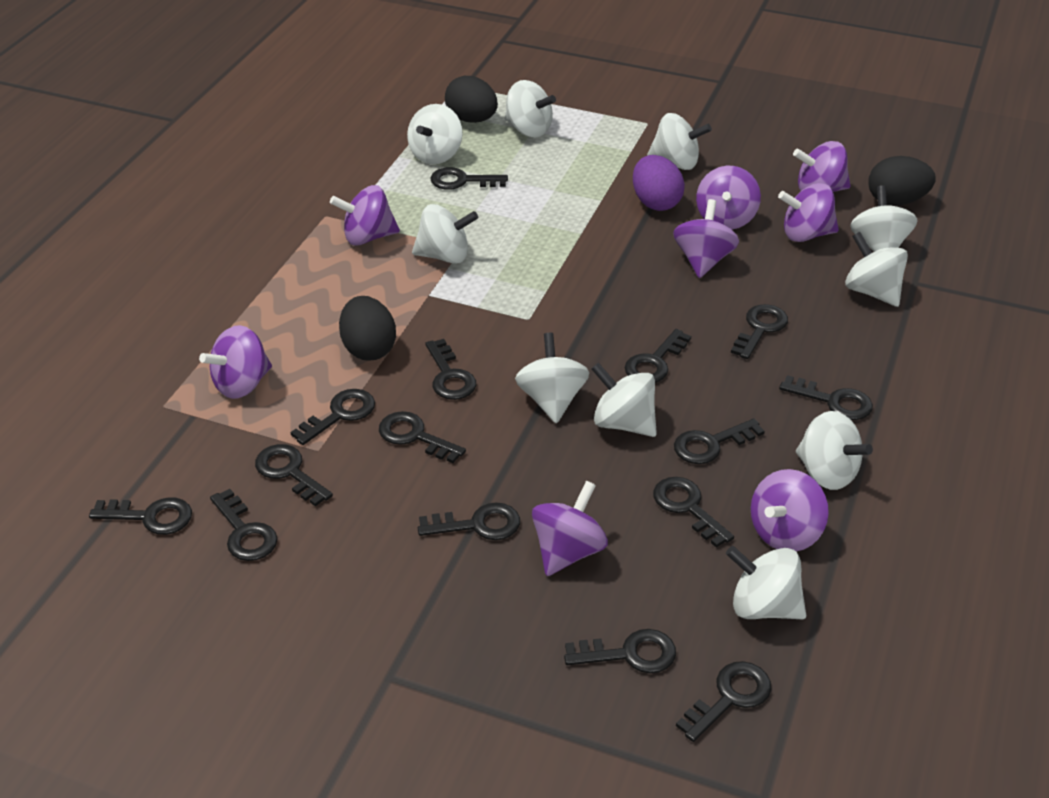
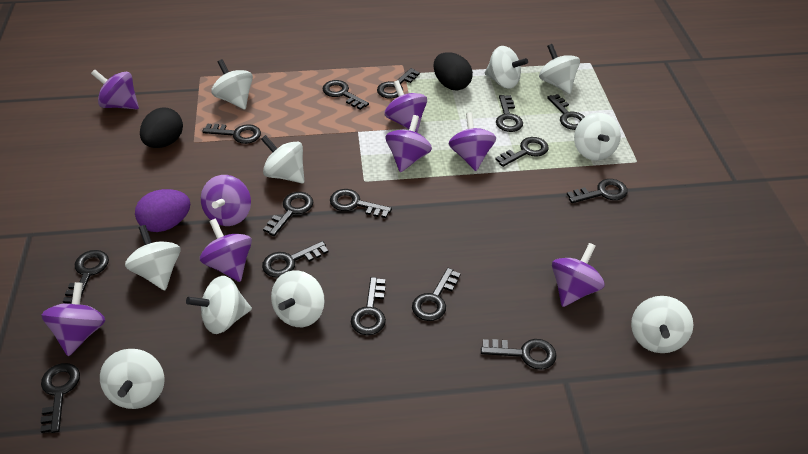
black egg: 3 -> 2

